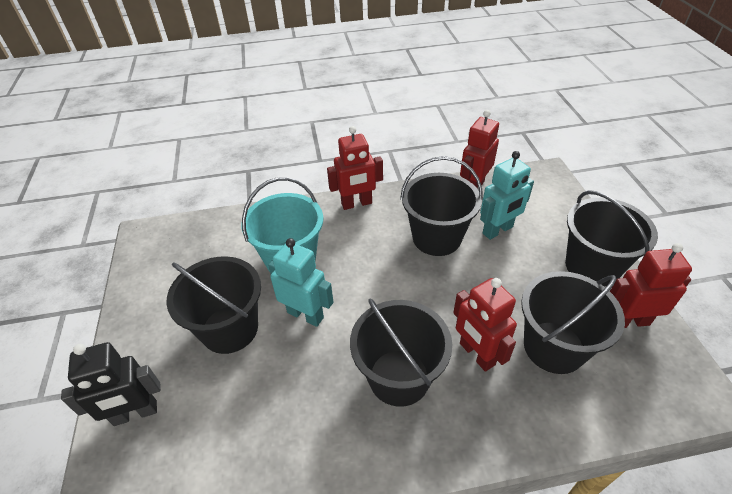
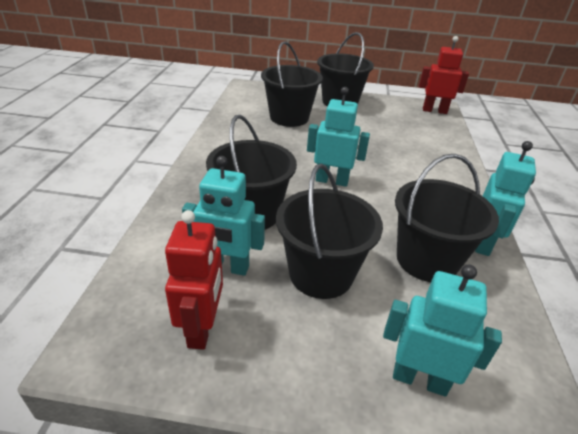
black robot: 1 -> 0
red robot: 4 -> 2
turquoise bucket: 1 -> 0
turquoise robot: 2 -> 4

